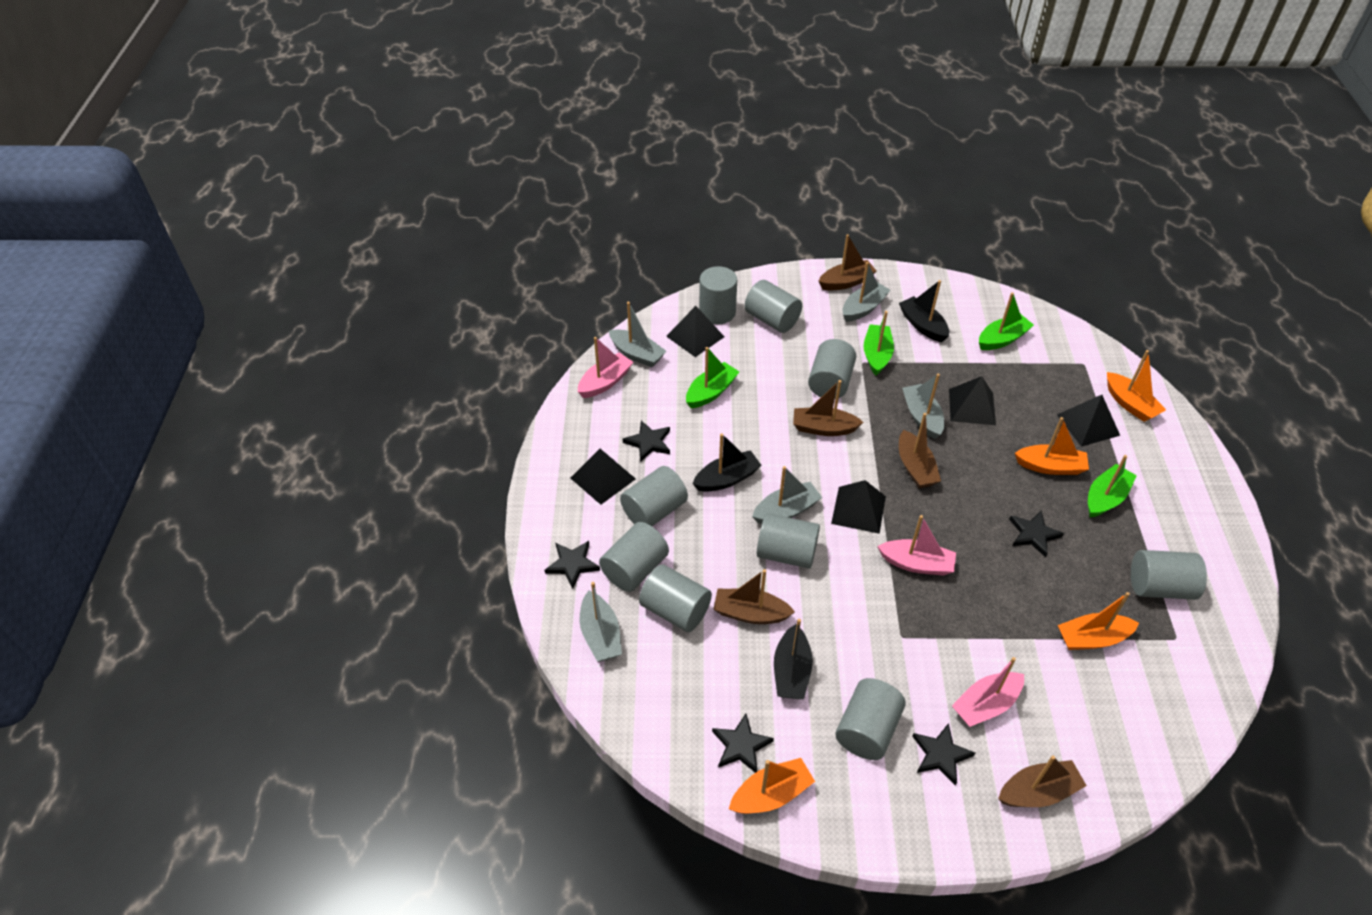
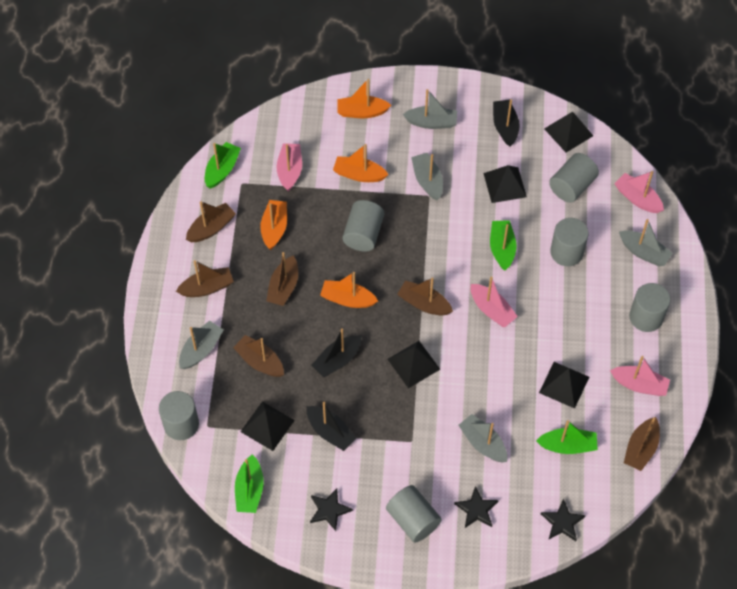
black star: 5 -> 3
brown boat: 5 -> 6
grey cylinder: 9 -> 6
pink boat: 3 -> 4

